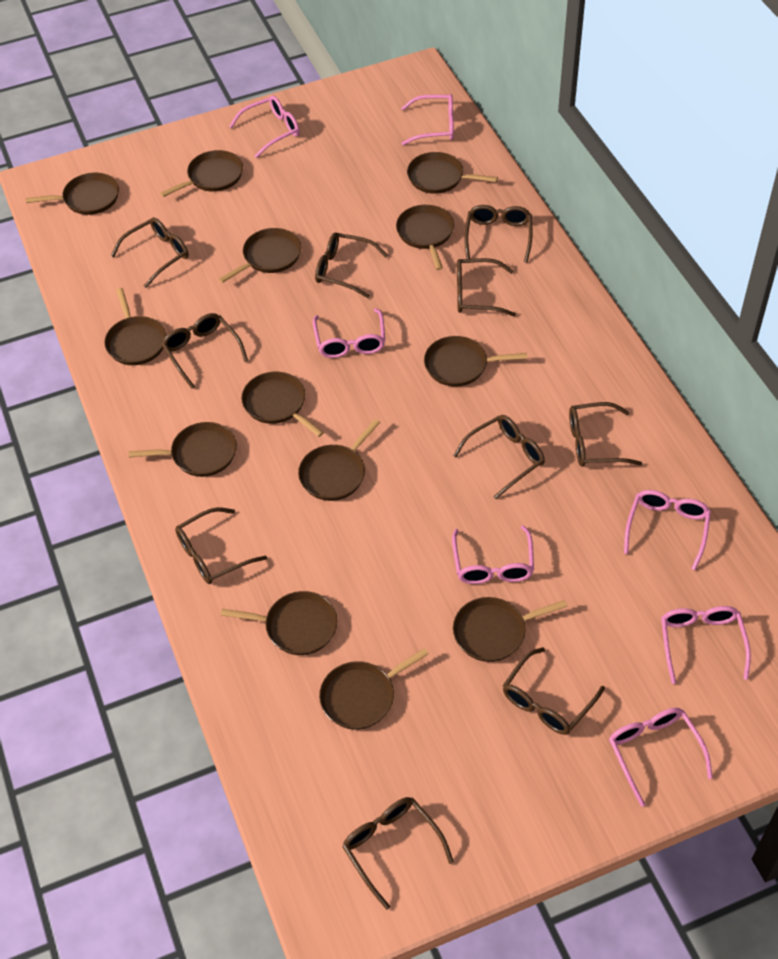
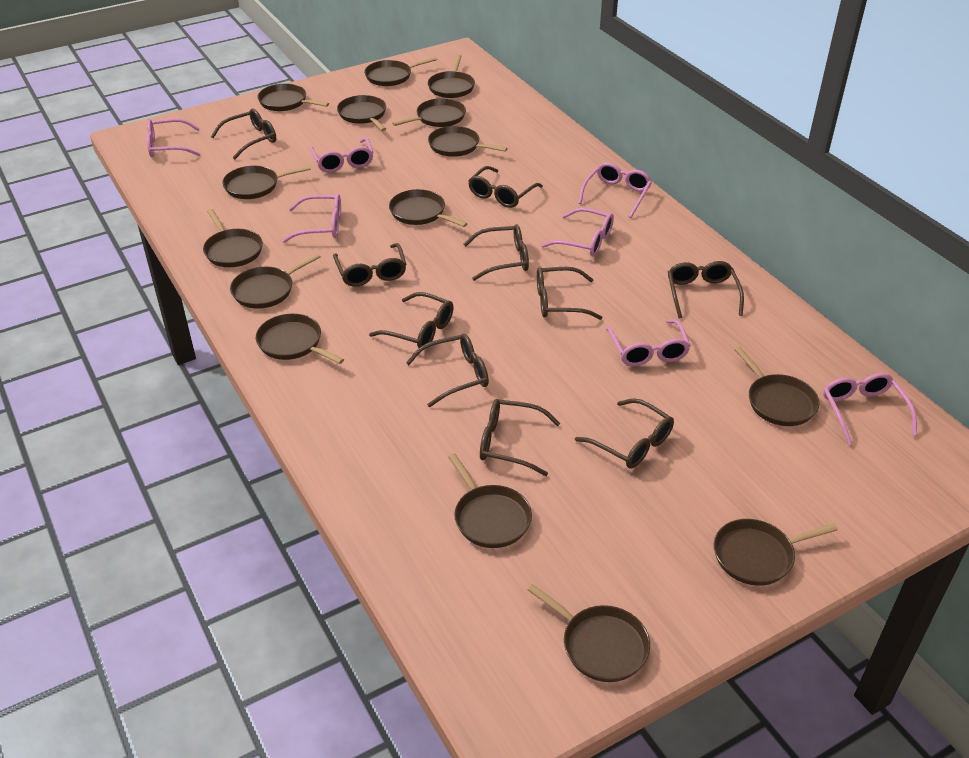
brown pan: 13 -> 15

